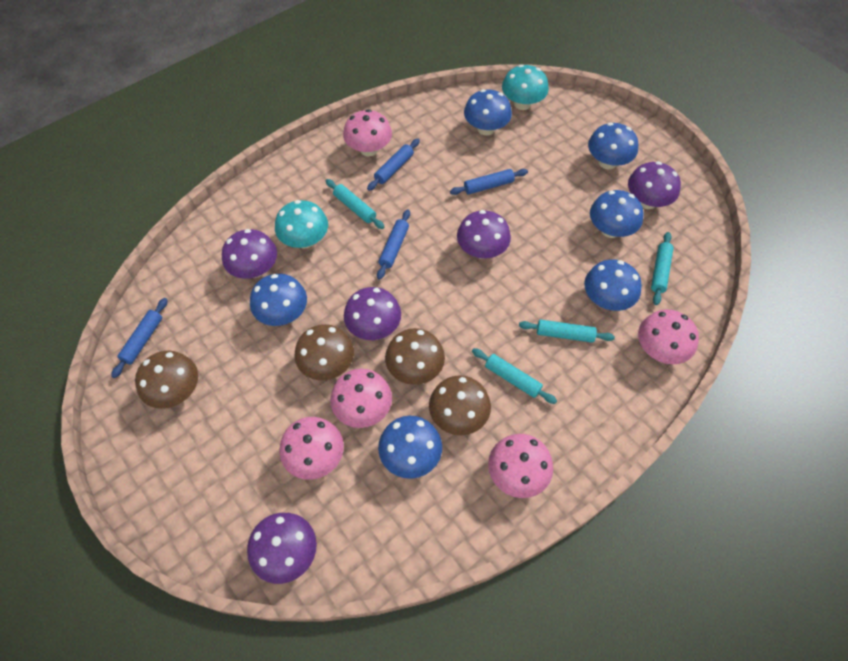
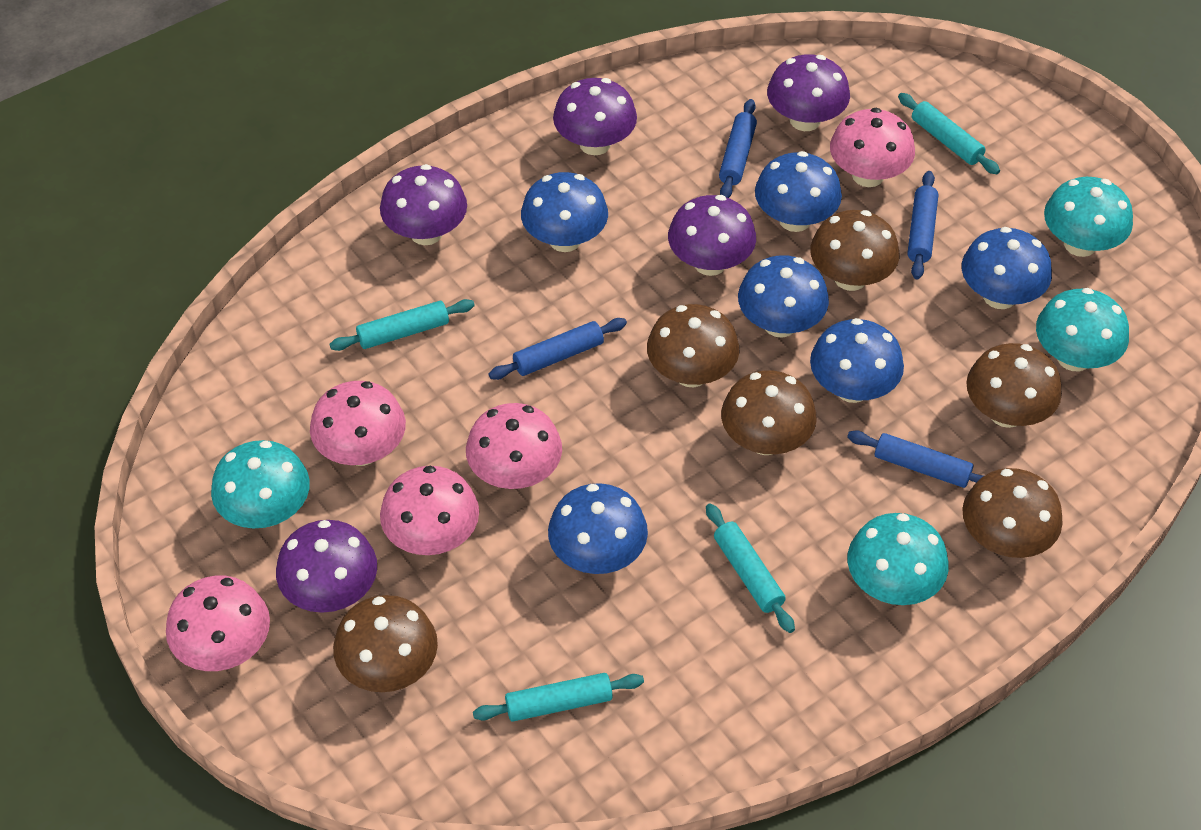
brown mushroom: 4 -> 6
turquoise mushroom: 2 -> 4

